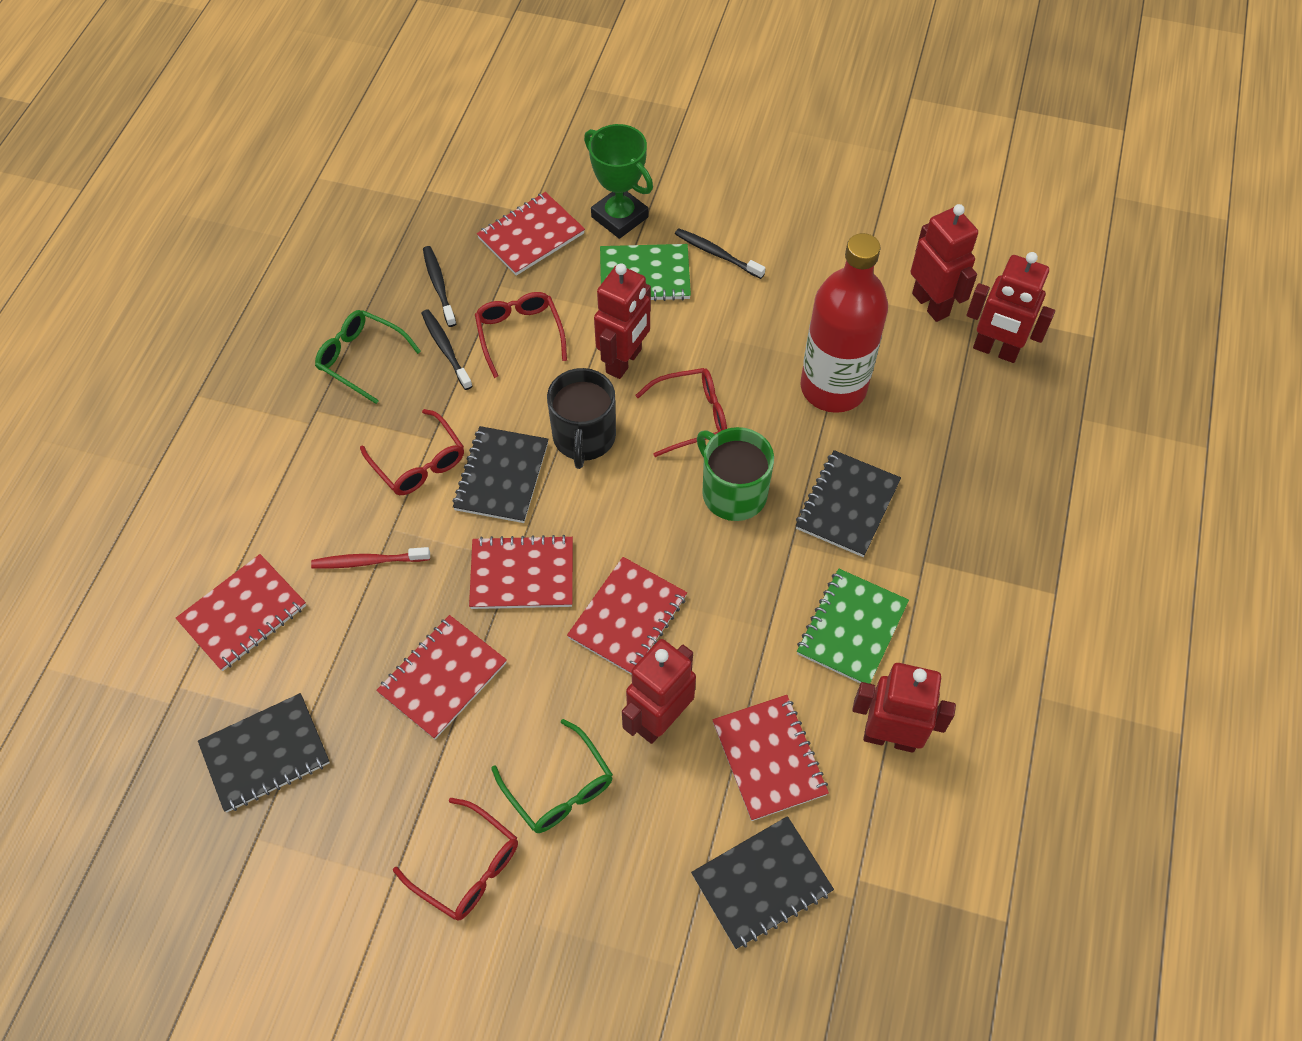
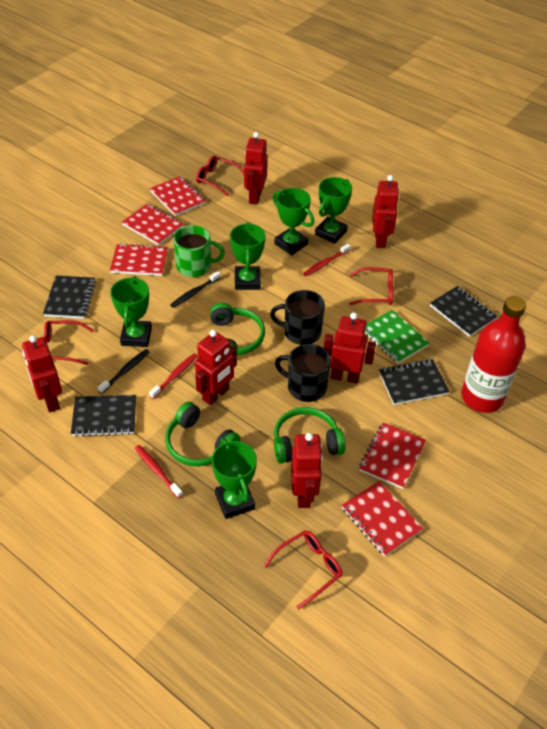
black mug: 1 -> 2
black toothbrush: 3 -> 2
green glasses: 2 -> 0
green headphones: 0 -> 3
green notebook: 2 -> 1
green trophy: 1 -> 5
red notebook: 6 -> 5
red robot: 5 -> 6
red toothbrush: 1 -> 3

